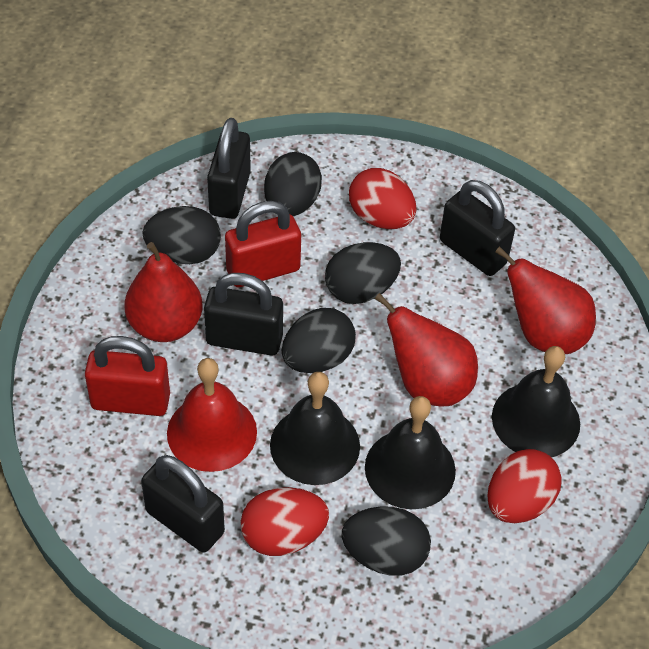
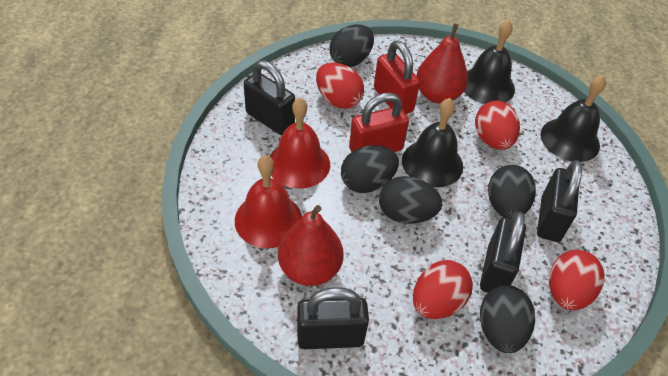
red bell: 1 -> 2
red egg: 3 -> 4
red pear: 3 -> 2

